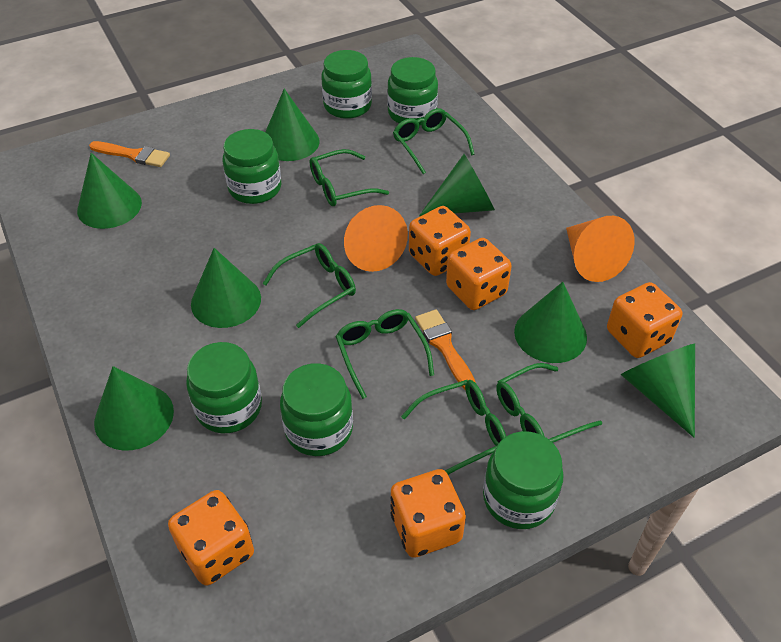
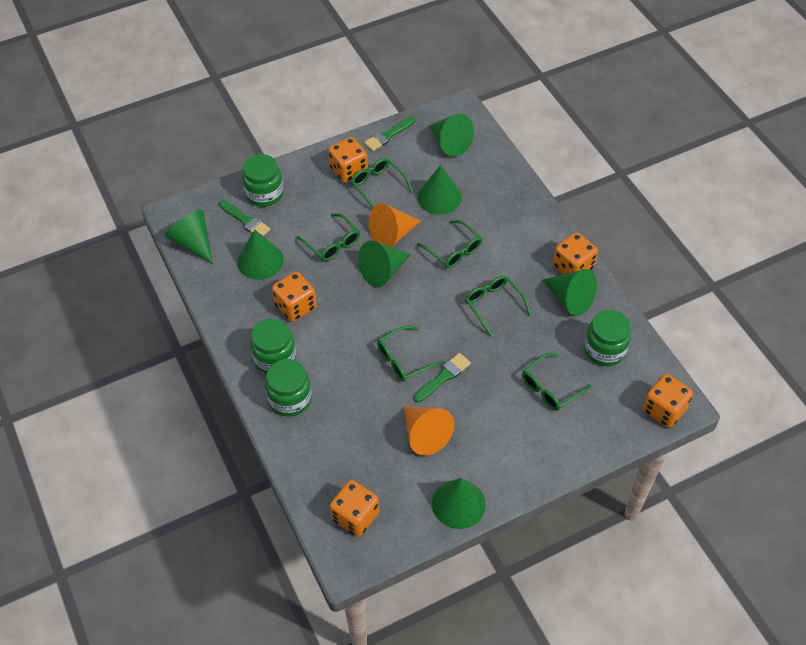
green brush: 0 -> 3
green jar: 6 -> 4
orange brush: 2 -> 0

